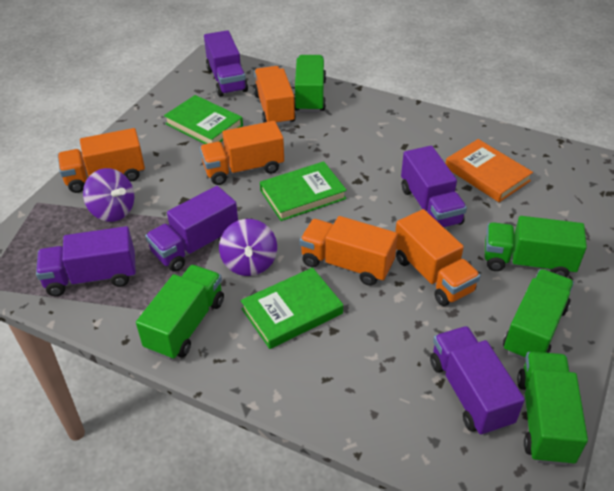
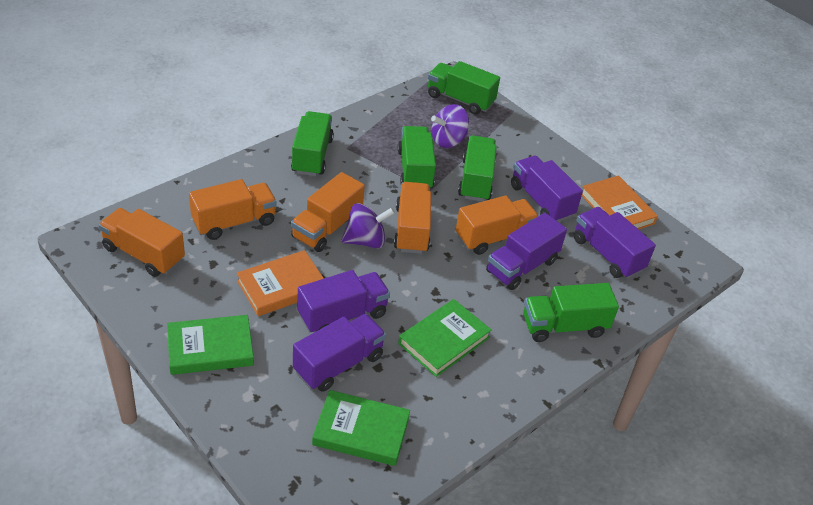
orange book: 1 -> 2

